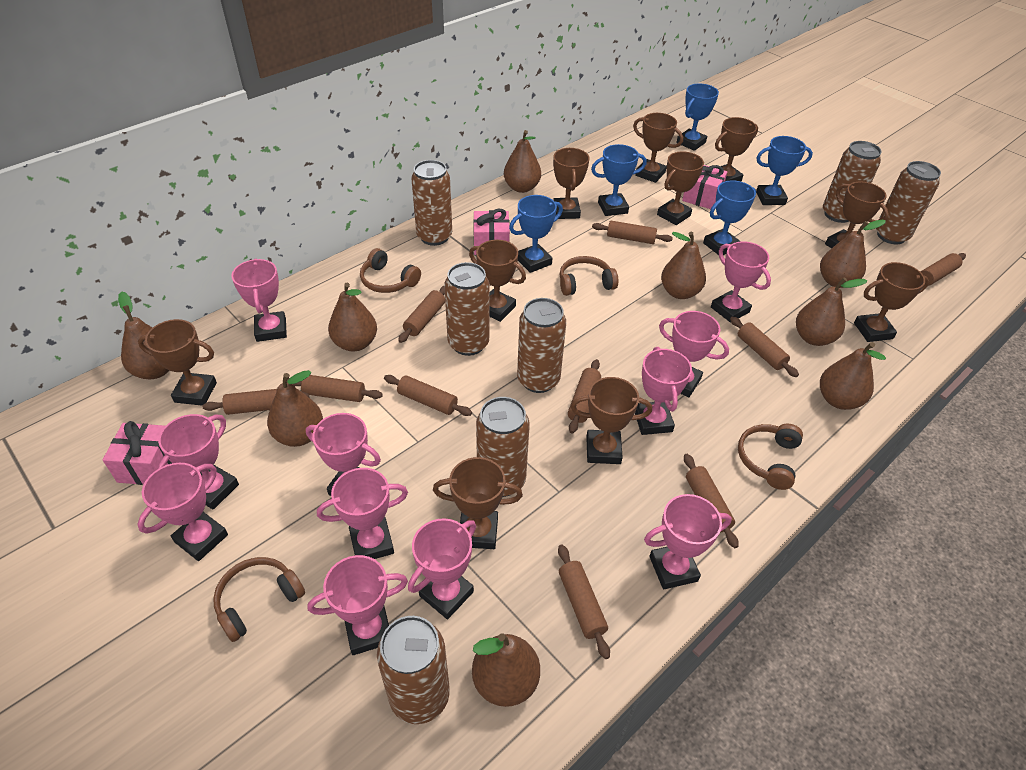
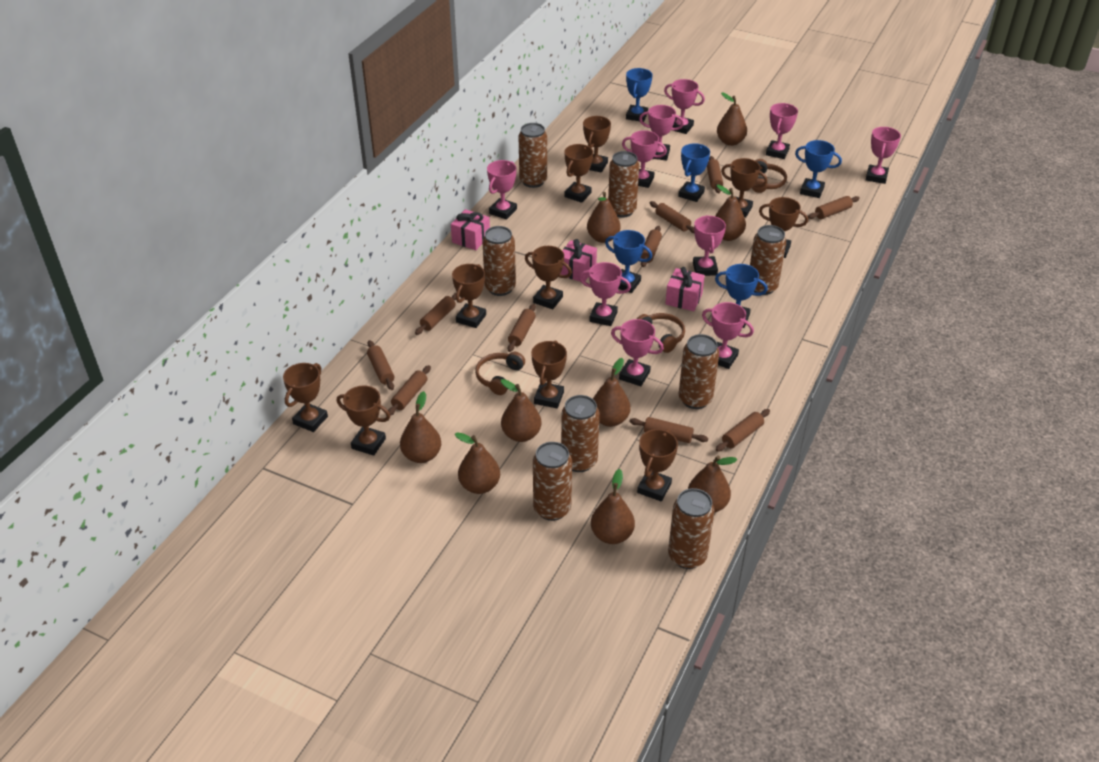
brown can: 7 -> 8
brown headphones: 4 -> 3
pink trophy: 11 -> 10

